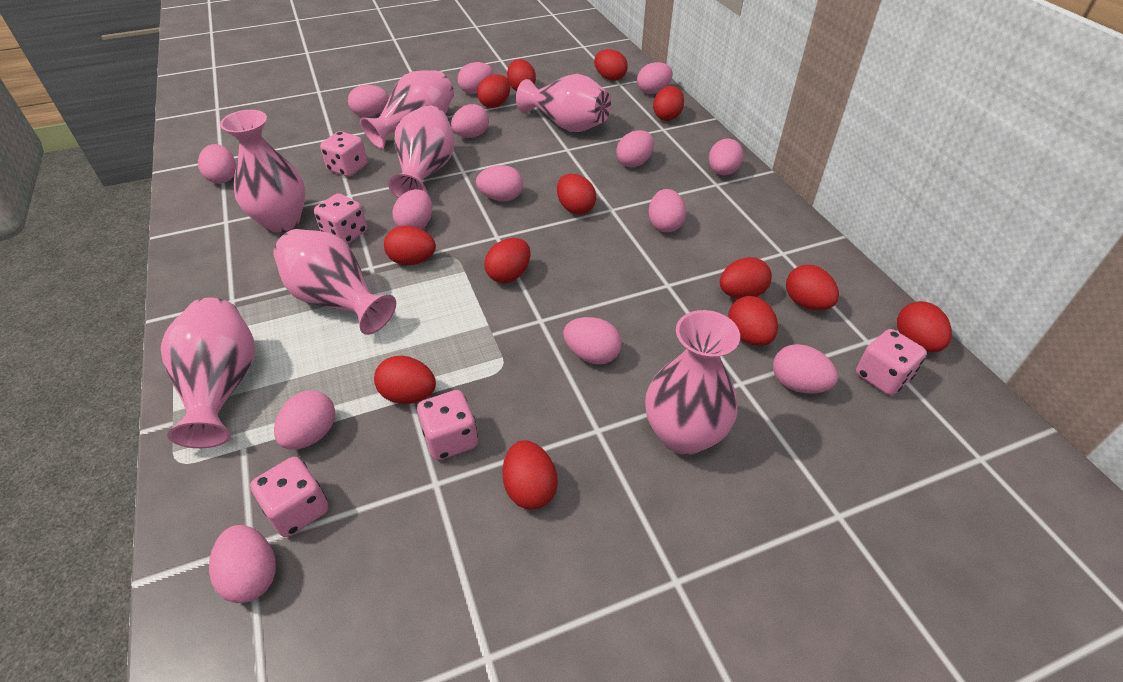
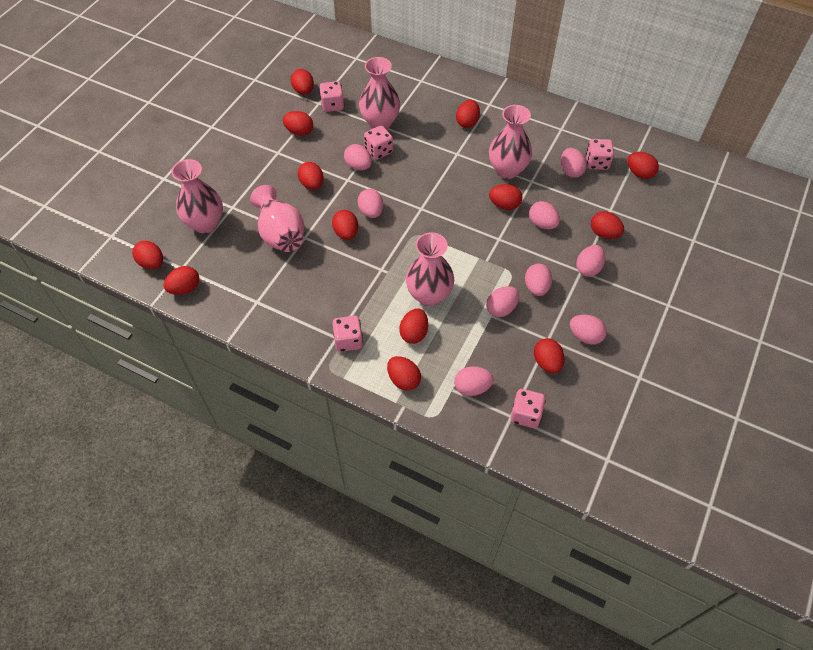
pink egg: 14 -> 9
pink vase: 7 -> 5

